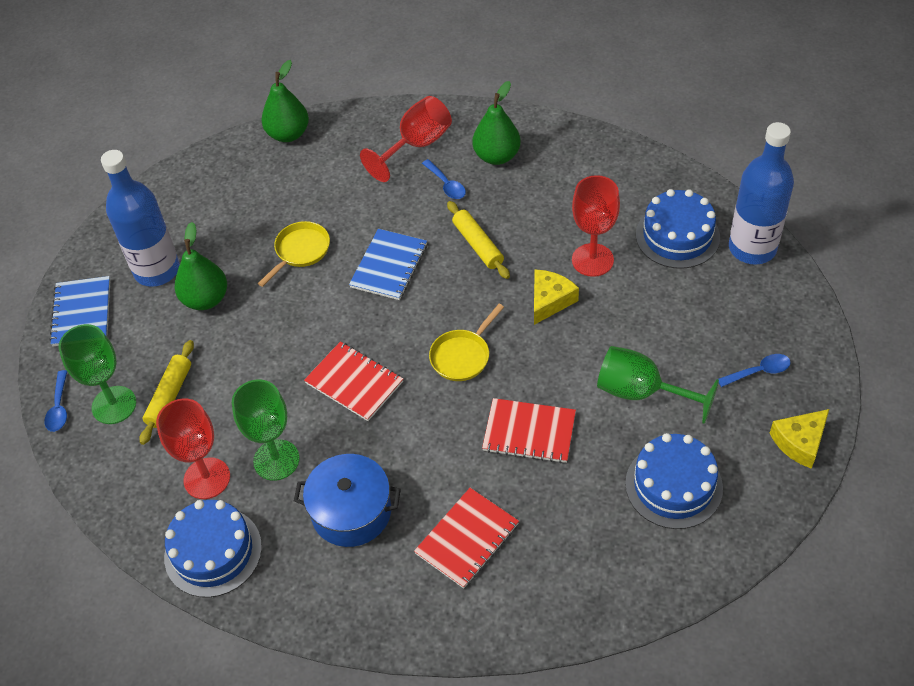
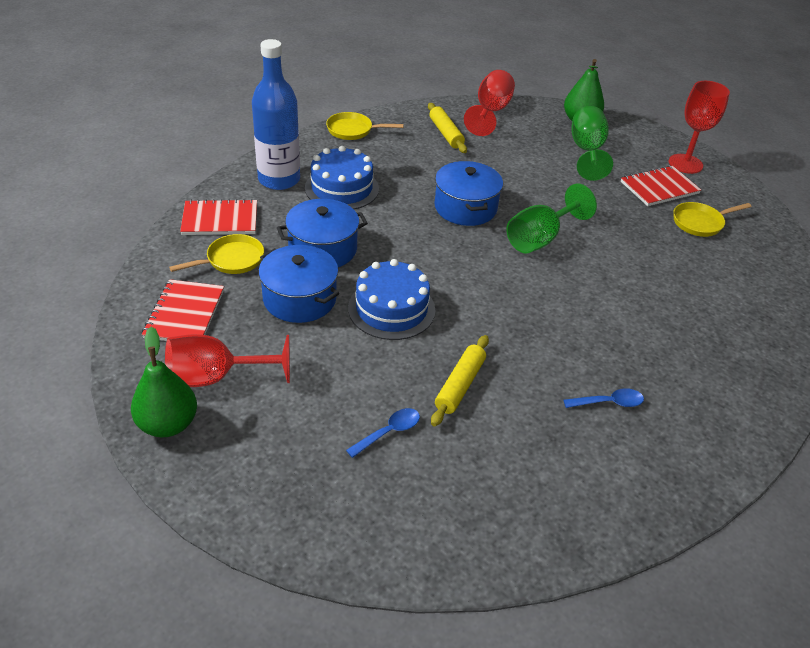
blue bottle: 2 -> 1
blue cake: 3 -> 2
blue notebook: 2 -> 0
blue pot: 1 -> 3
blue spoon: 3 -> 2
green goblet: 3 -> 2
green pear: 3 -> 2
yellow cheese: 2 -> 0
yellow pan: 2 -> 3

